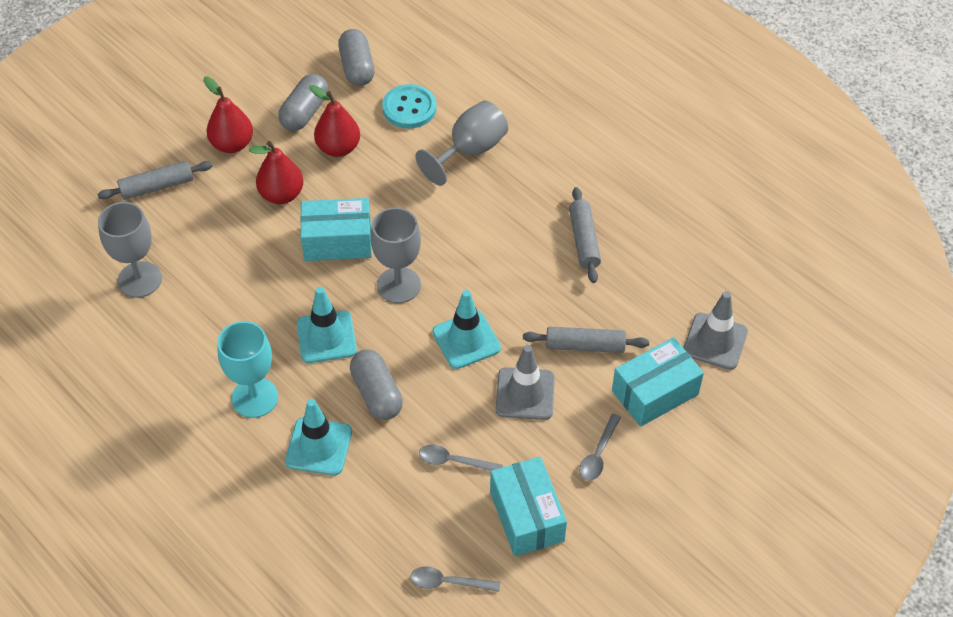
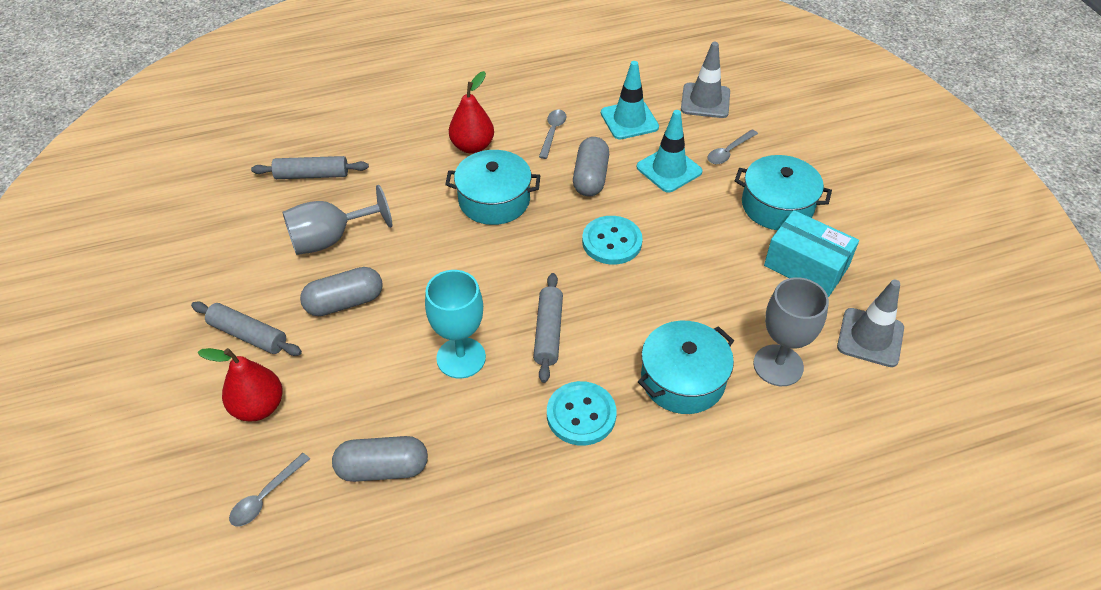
grey goblet: 3 -> 2
red pear: 3 -> 2
turquoise box: 3 -> 1
turquoise button: 1 -> 2
turquoise pot: 0 -> 3
turquoise traffic cone: 3 -> 2

